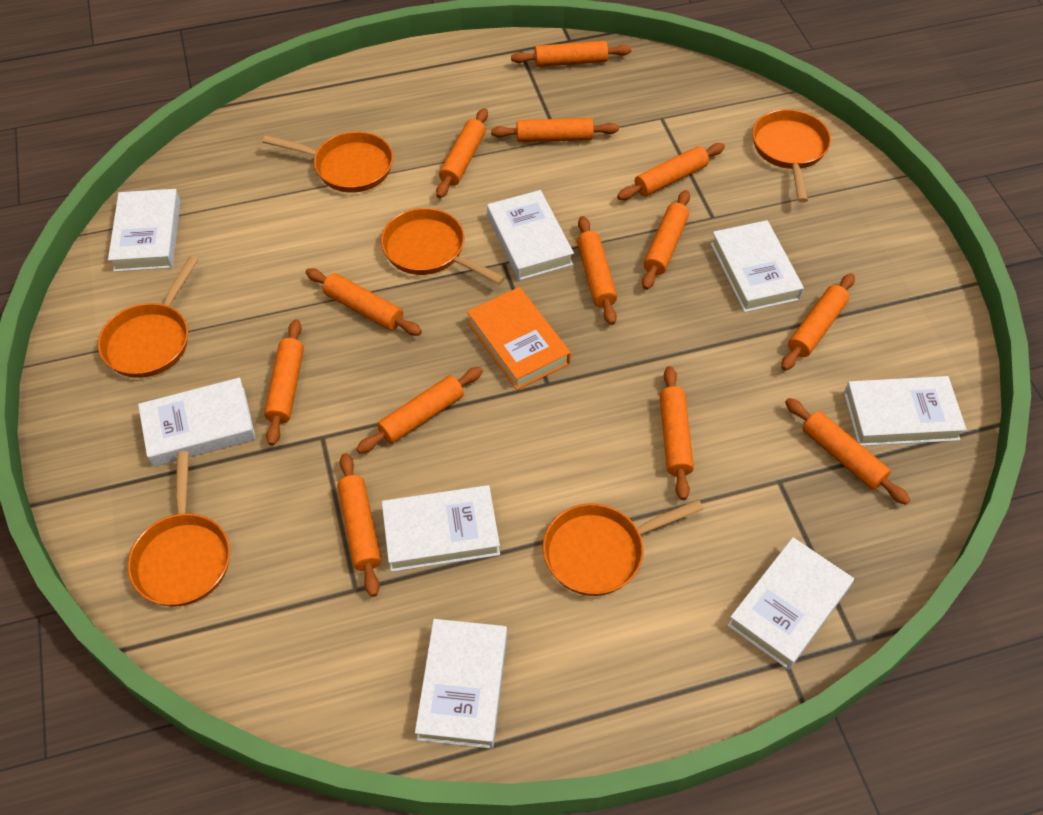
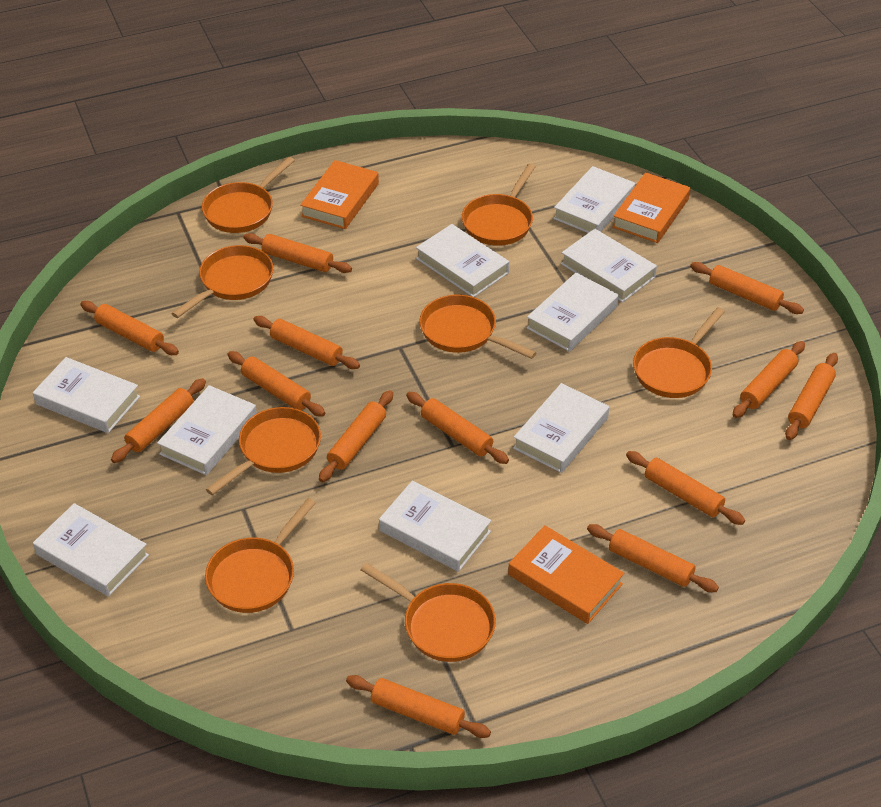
orange book: 1 -> 3
orange pan: 6 -> 8
white book: 8 -> 9

